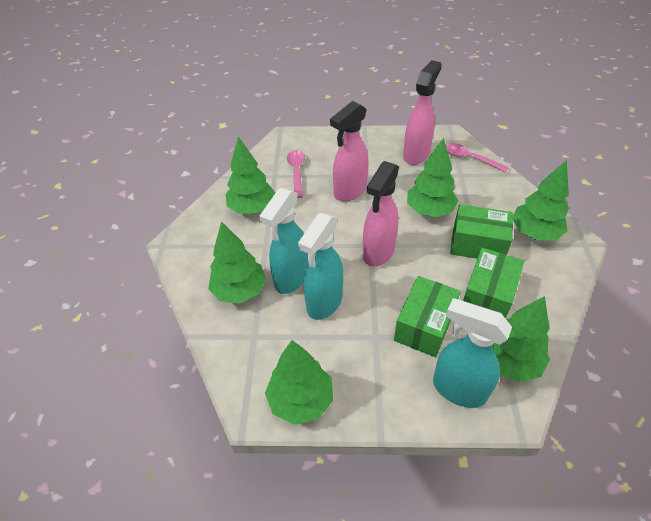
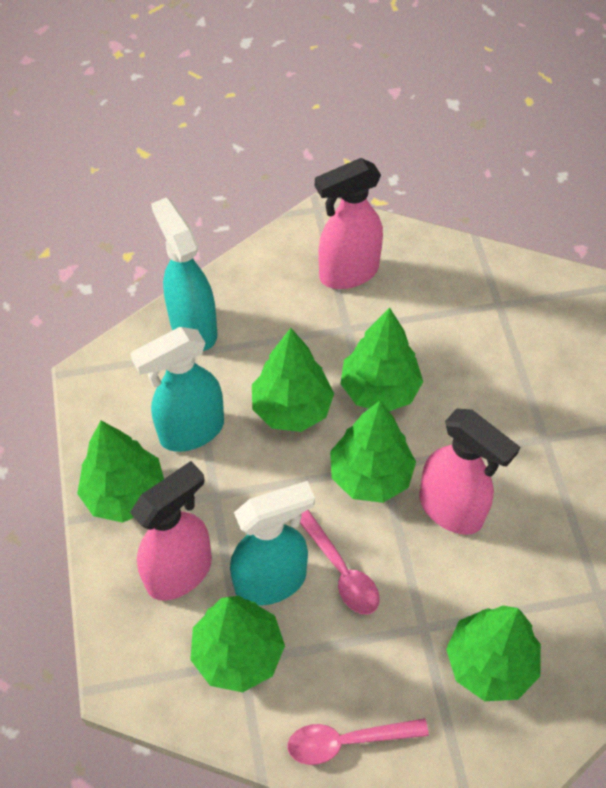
green box: 3 -> 0

